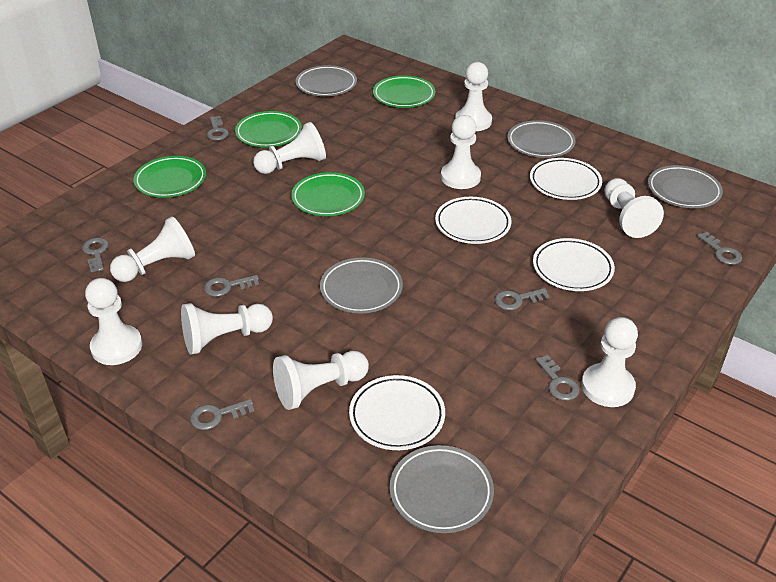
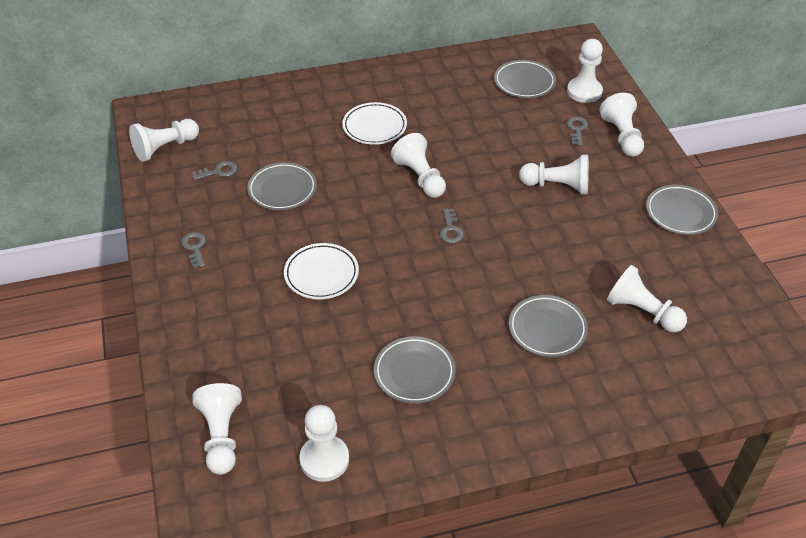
green plate: 4 -> 0
grey key: 7 -> 4
white pawn: 9 -> 8
white plate: 4 -> 2

